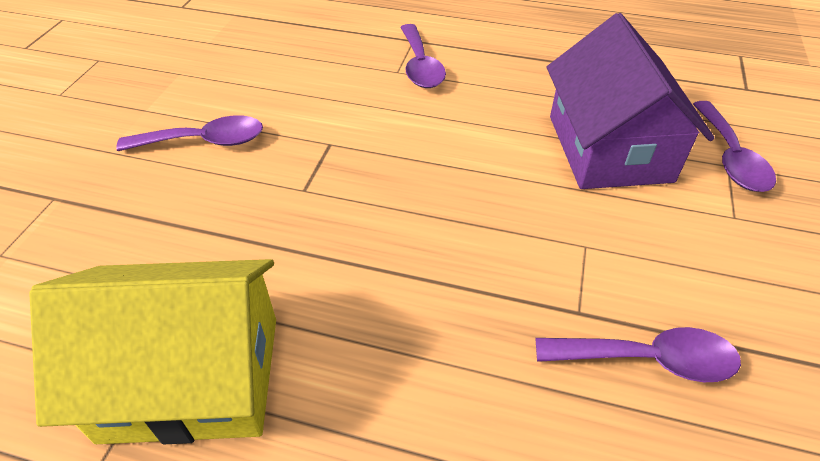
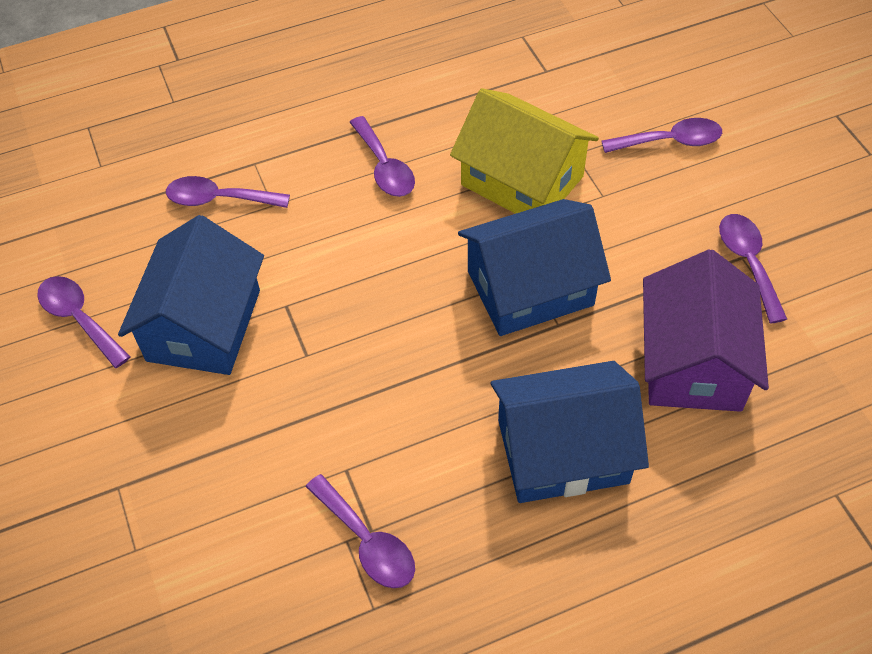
blue house: 0 -> 3
purple spoon: 4 -> 6

